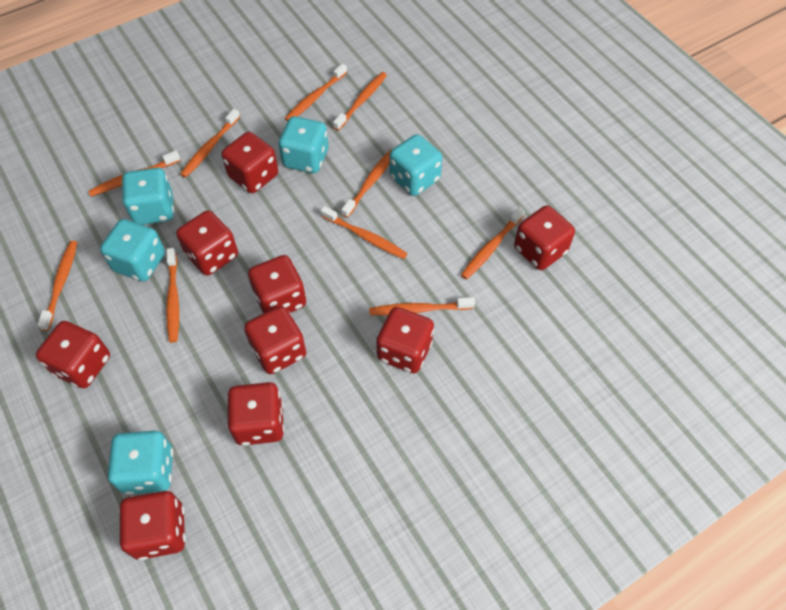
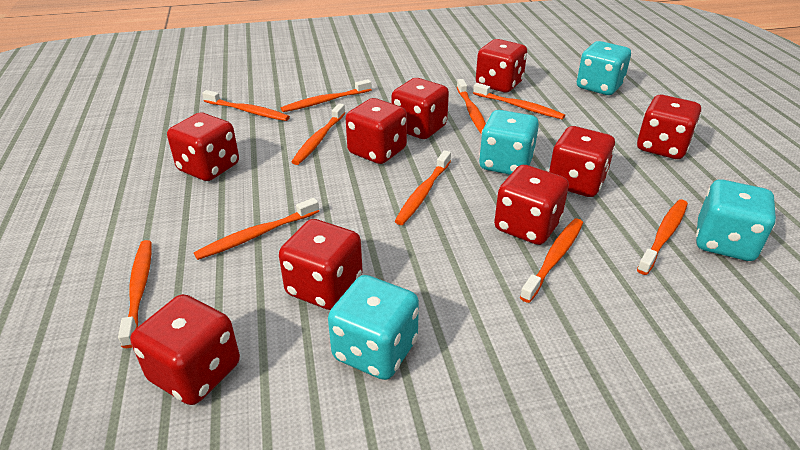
turquoise dice: 5 -> 4

